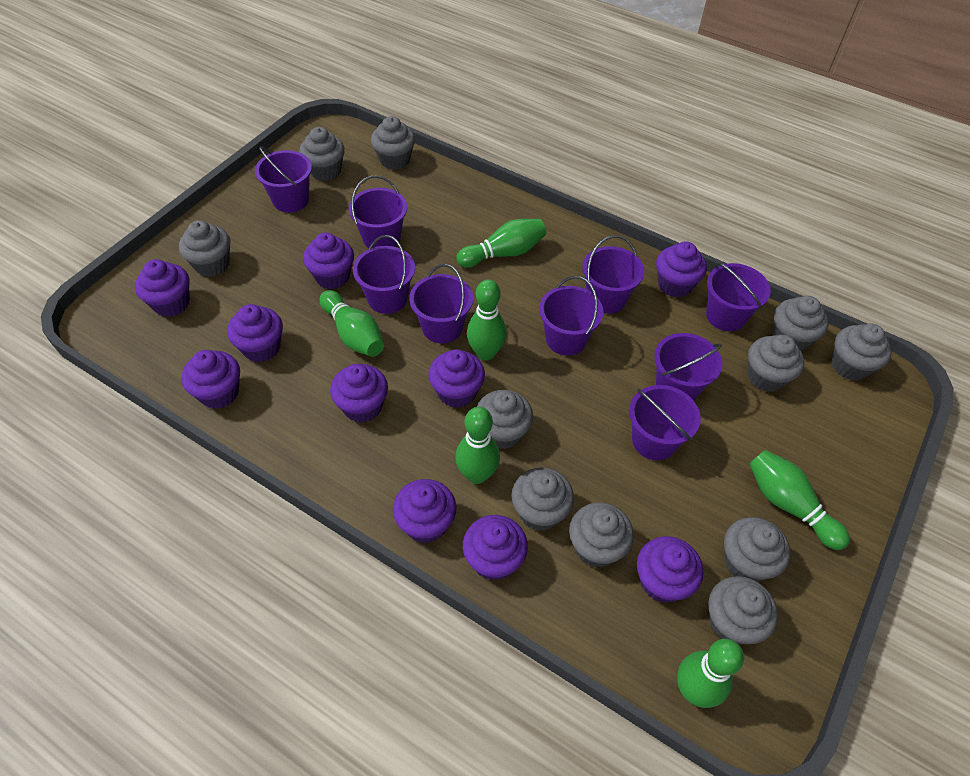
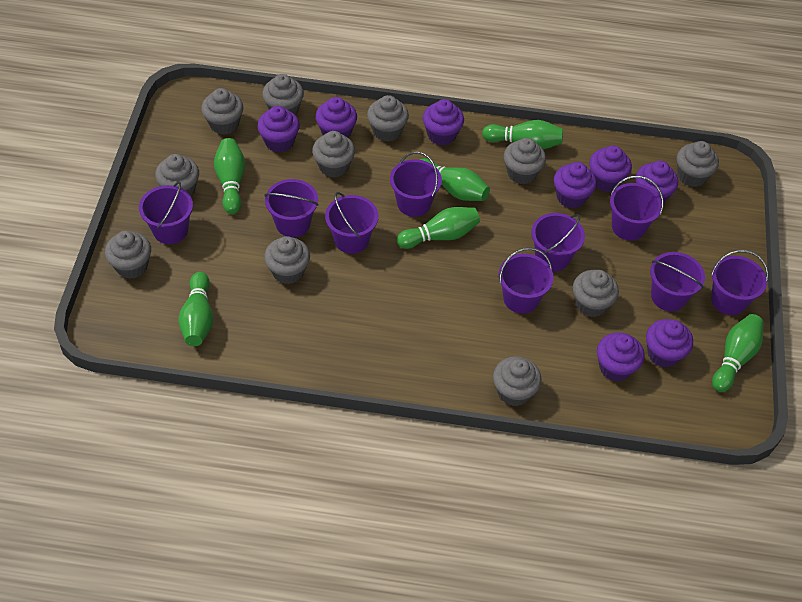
purple cupcake: 10 -> 8

